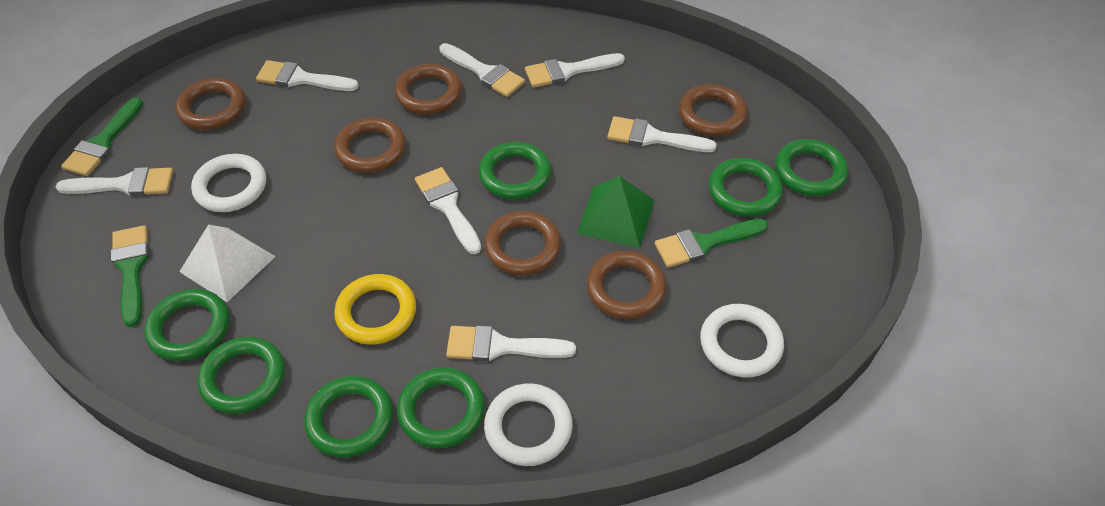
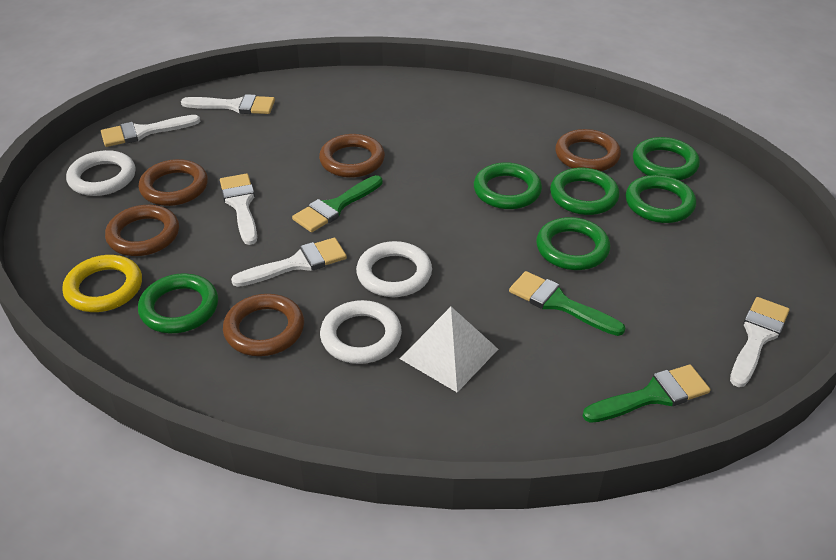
brown ring: 6 -> 5
green pyramid: 1 -> 0
green ring: 7 -> 6
white brush: 7 -> 5

